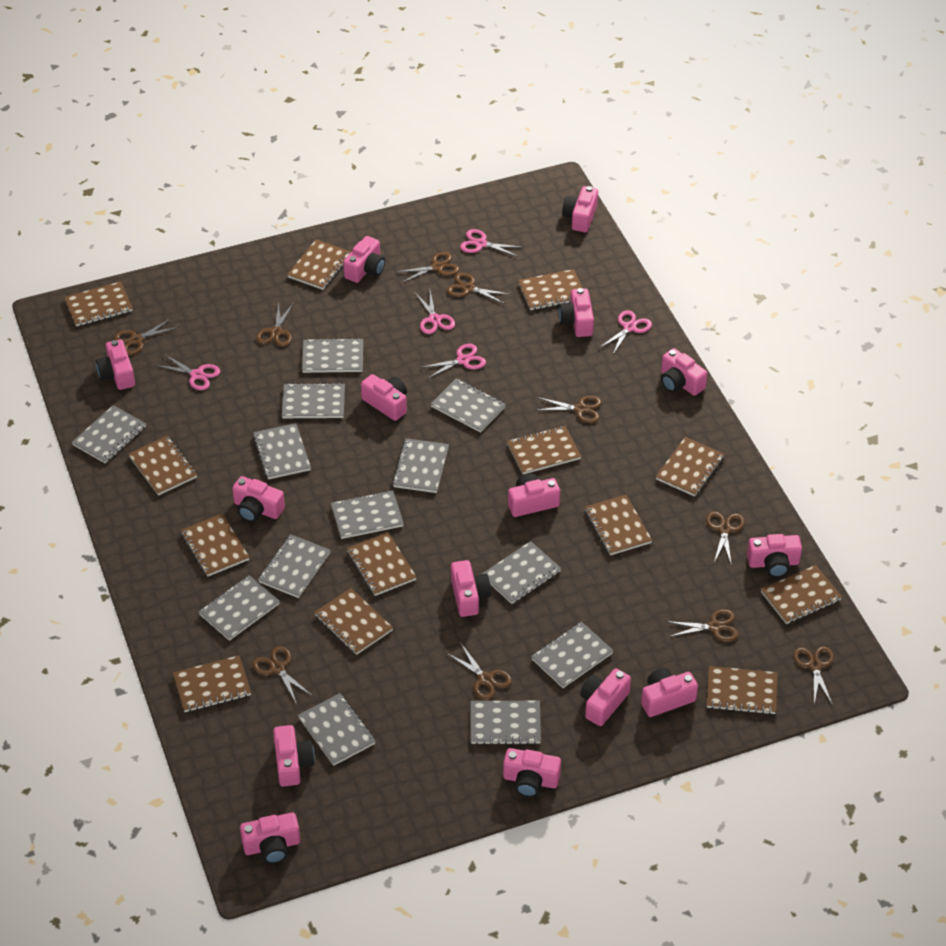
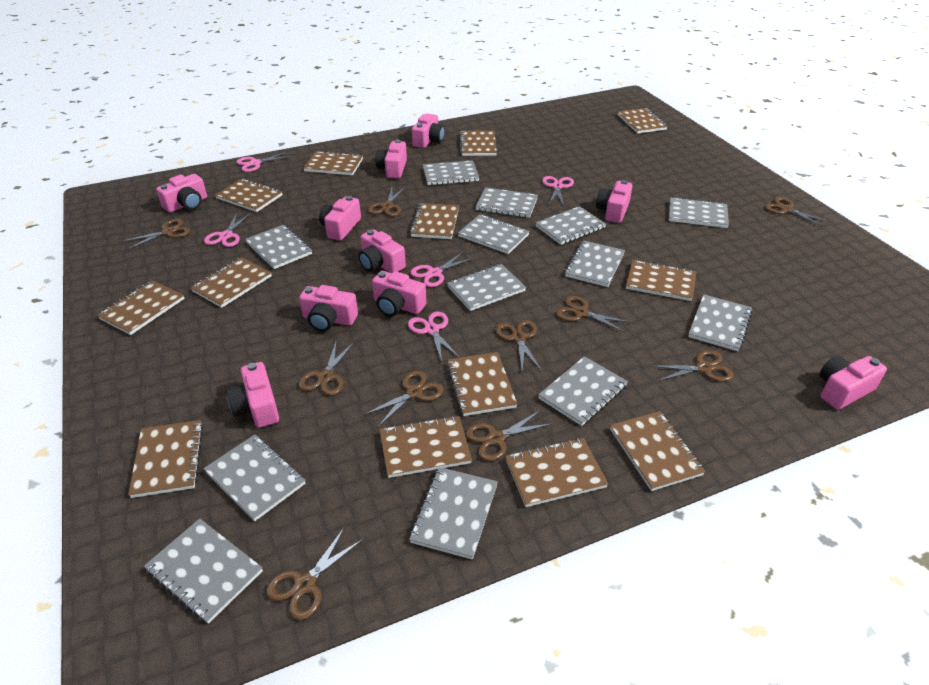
pink camera: 15 -> 10

